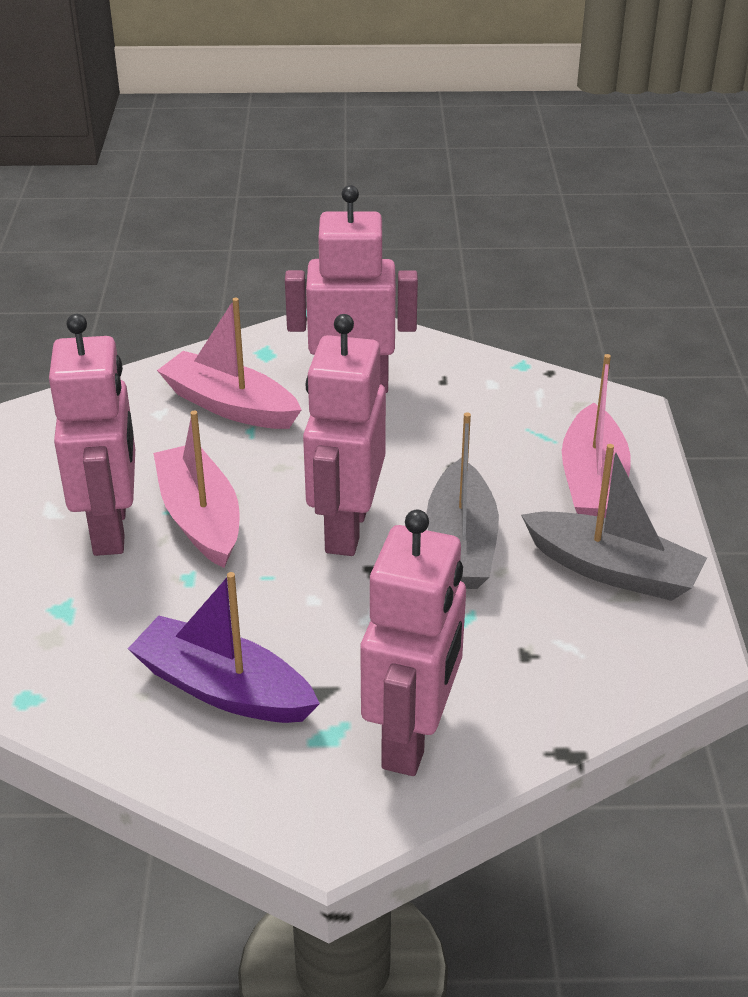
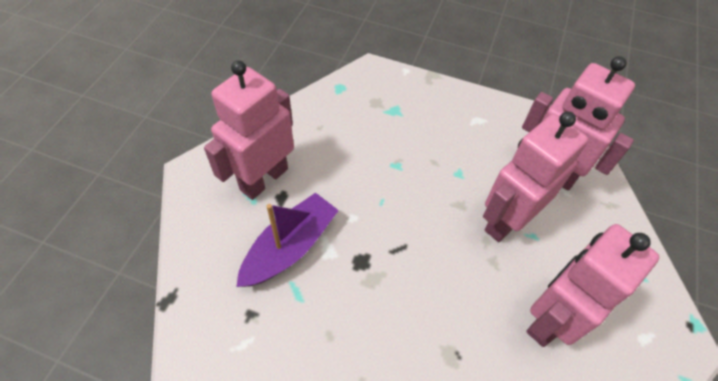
grey boat: 2 -> 0
pink boat: 3 -> 0

